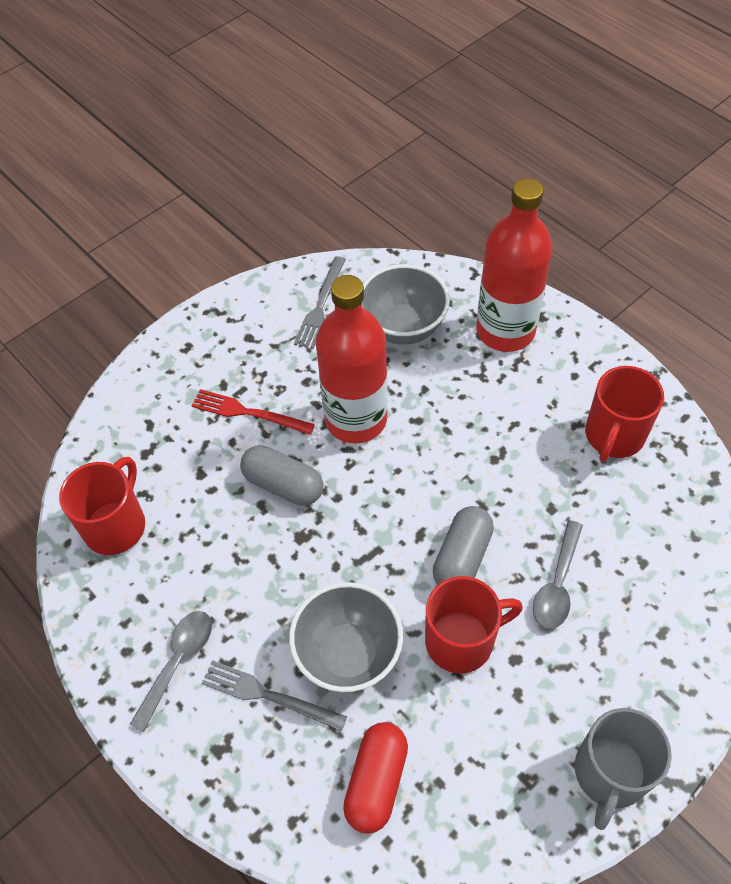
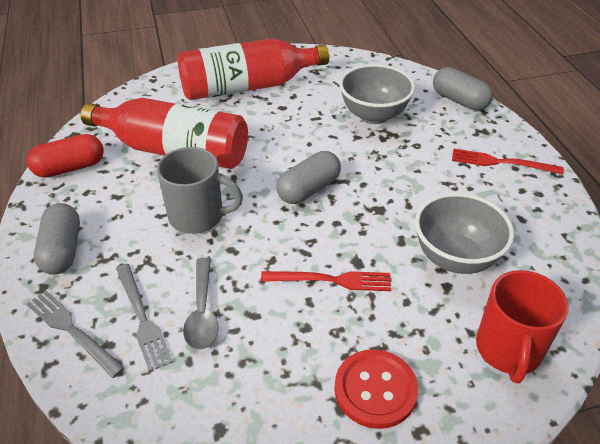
grey capsule: 2 -> 3
grey spoon: 2 -> 1
red button: 0 -> 1
red fork: 1 -> 2
red mug: 3 -> 1

